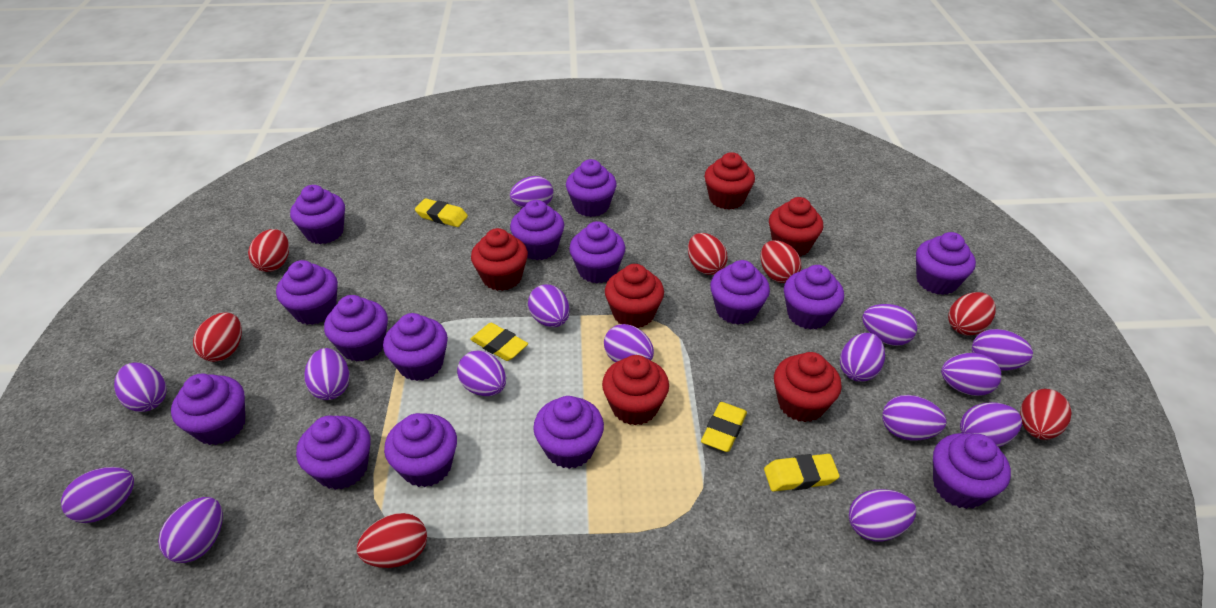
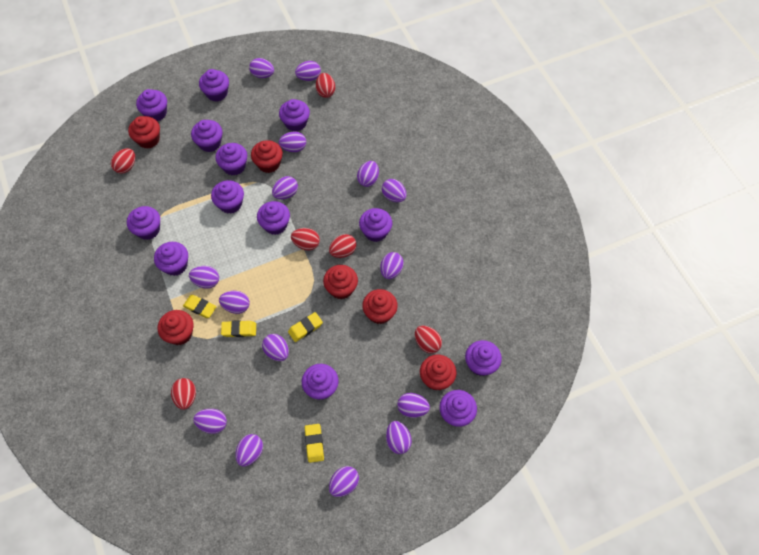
purple cupcake: 15 -> 13
red egg: 7 -> 6

